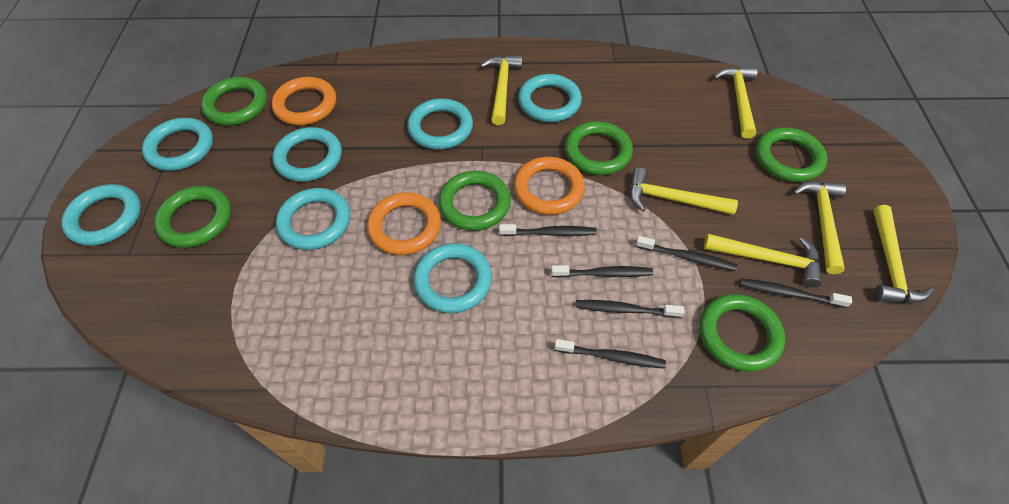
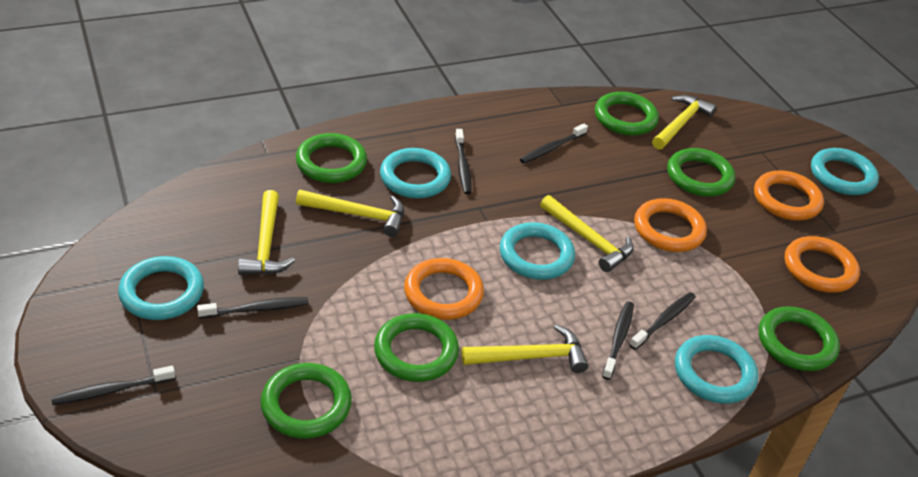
orange ring: 3 -> 4
turquoise ring: 7 -> 5
yellow hammer: 6 -> 5

